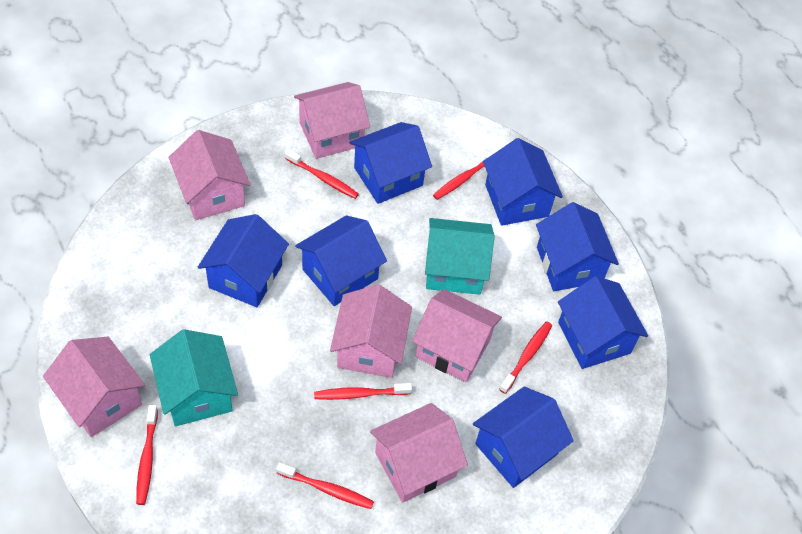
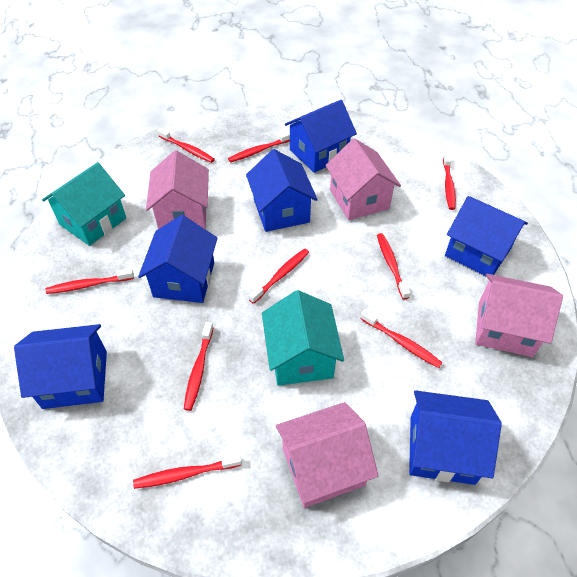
blue house: 7 -> 6
pink house: 6 -> 4
red toothbrush: 6 -> 9

